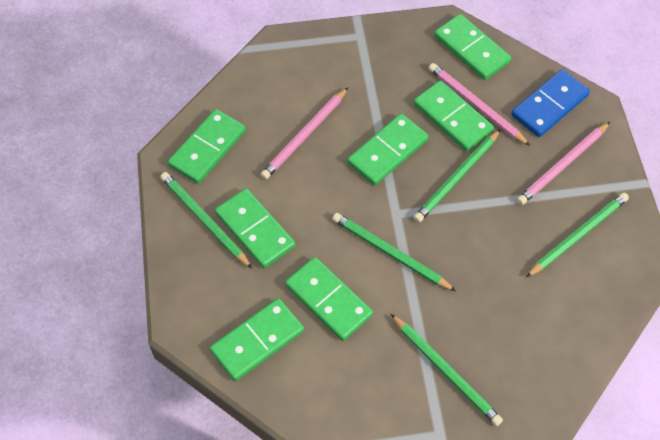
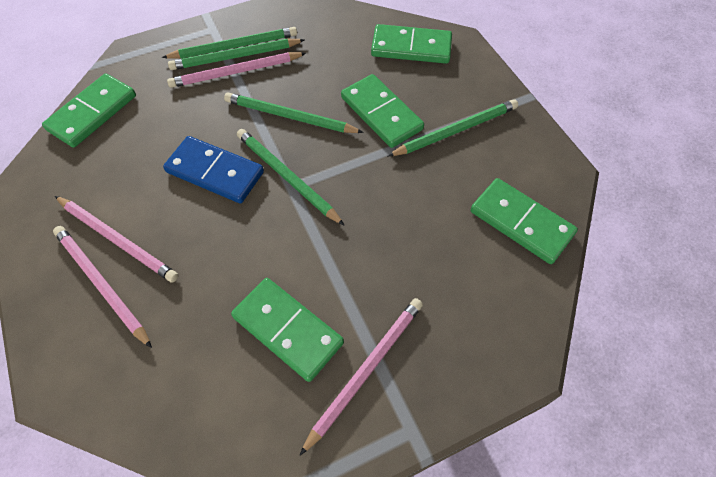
green domino: 7 -> 5
pink pencil: 3 -> 4

